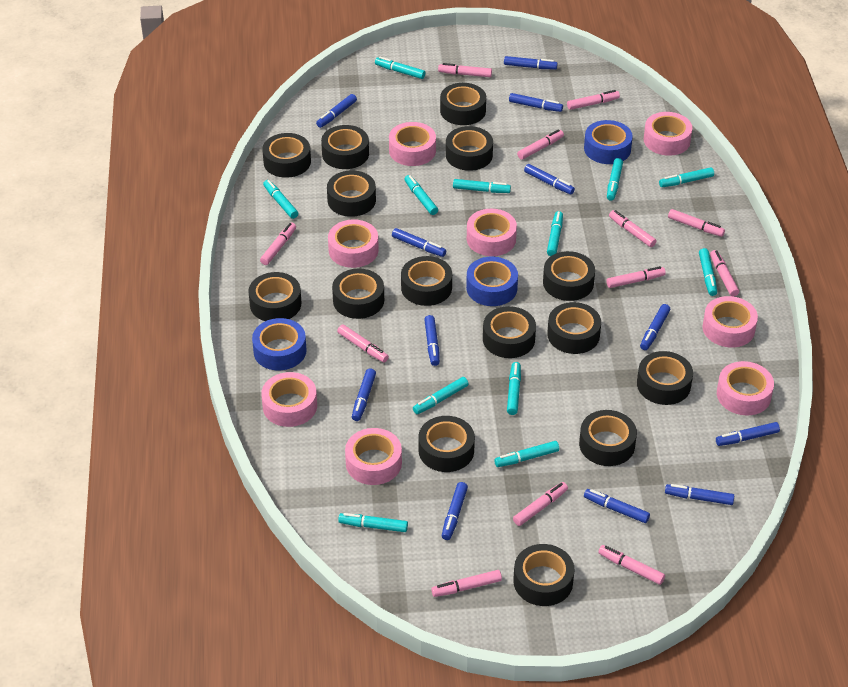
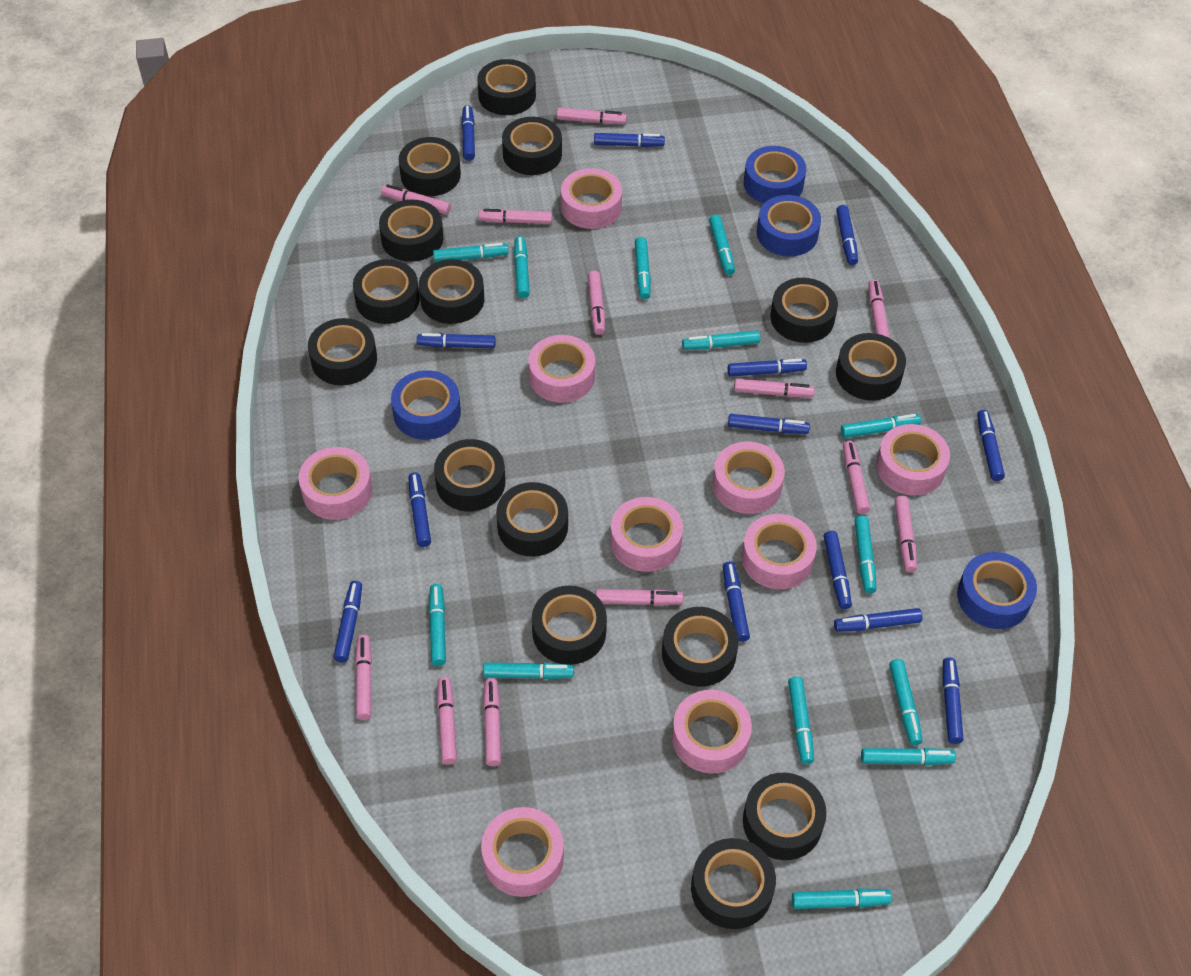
blue marker: 12 -> 13
blue tape: 3 -> 4
pink tape: 8 -> 9
turquoise marker: 12 -> 13

